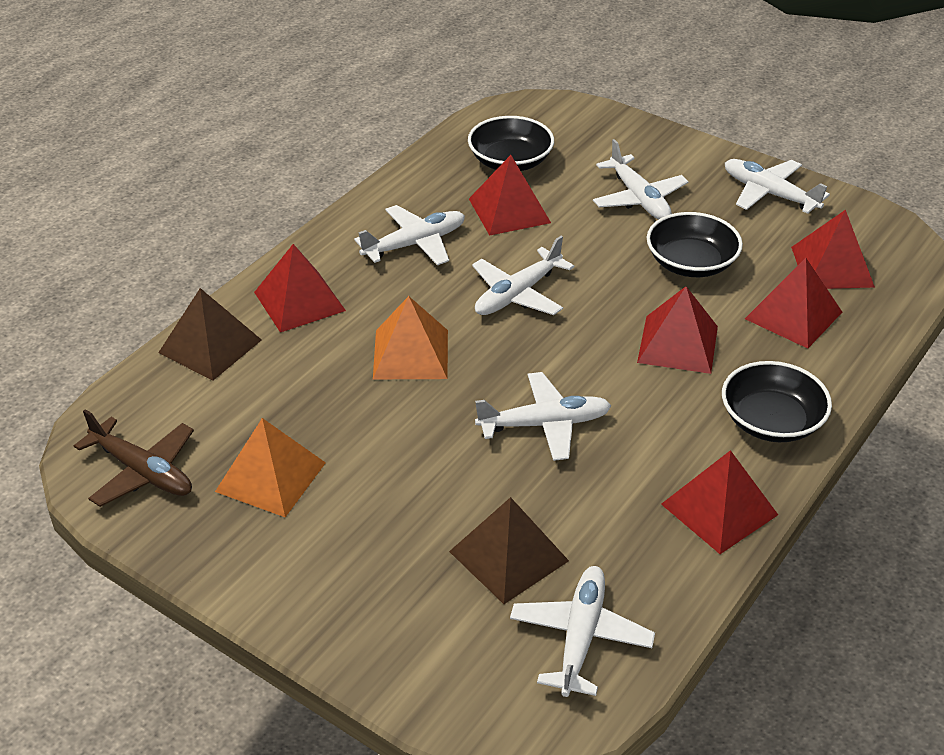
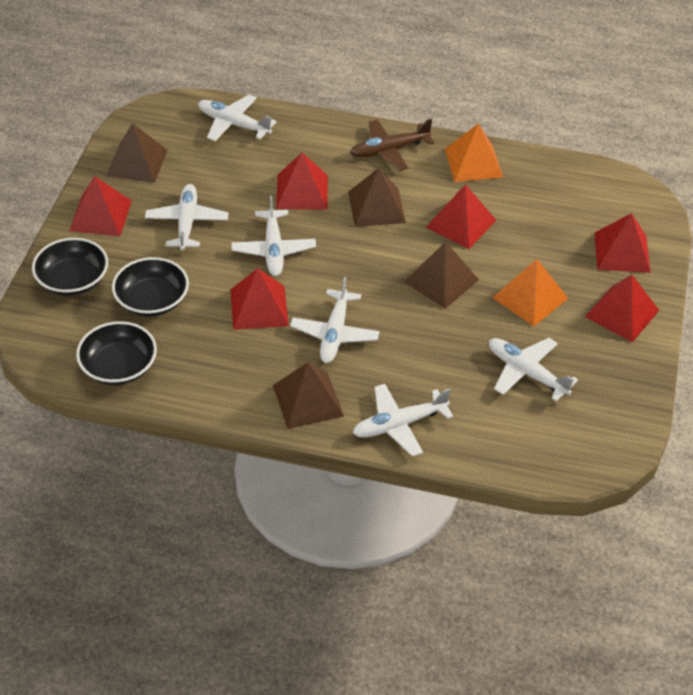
brown pyramid: 2 -> 4

